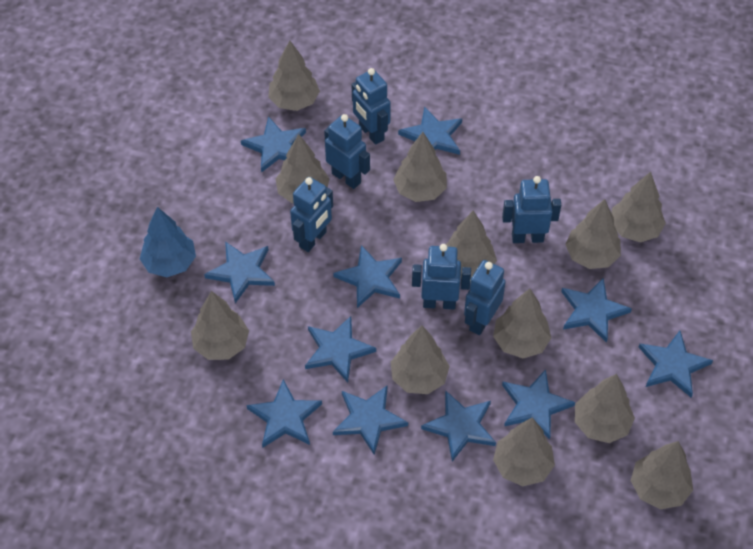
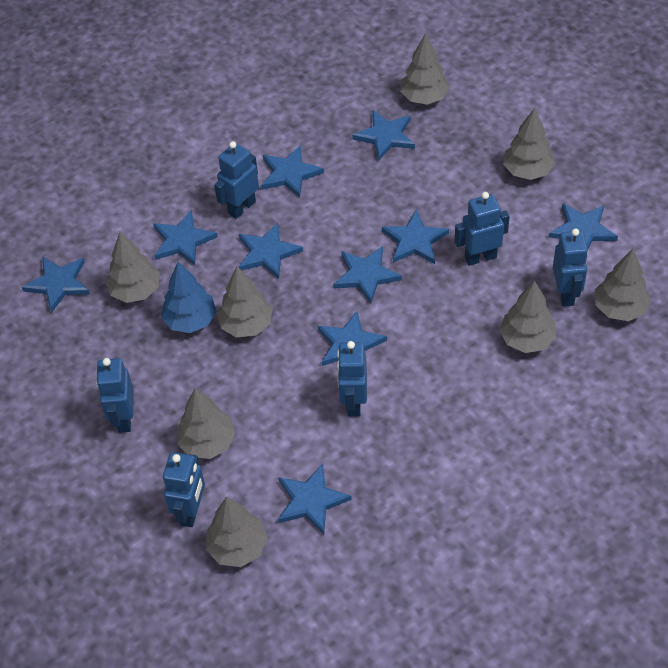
blue star: 11 -> 10
grey tree: 12 -> 8

